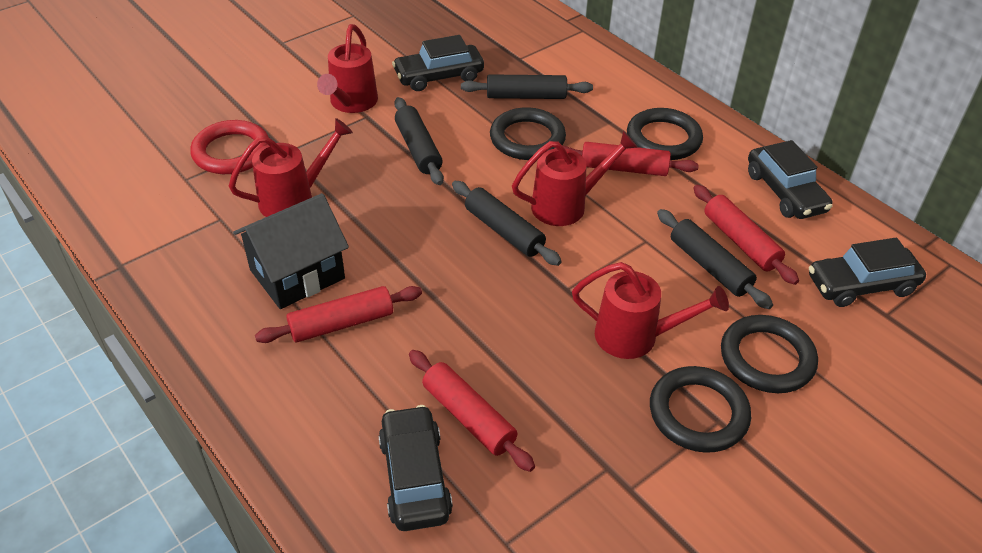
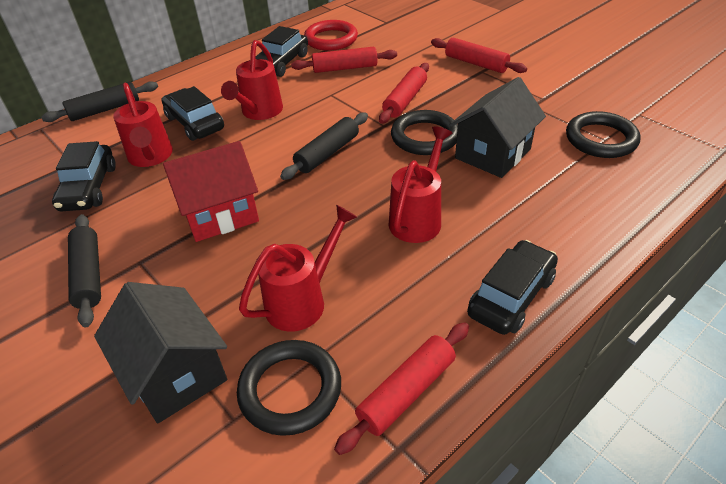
black house: 1 -> 2
black ring: 4 -> 3
black rolling pin: 4 -> 3
red house: 0 -> 1

